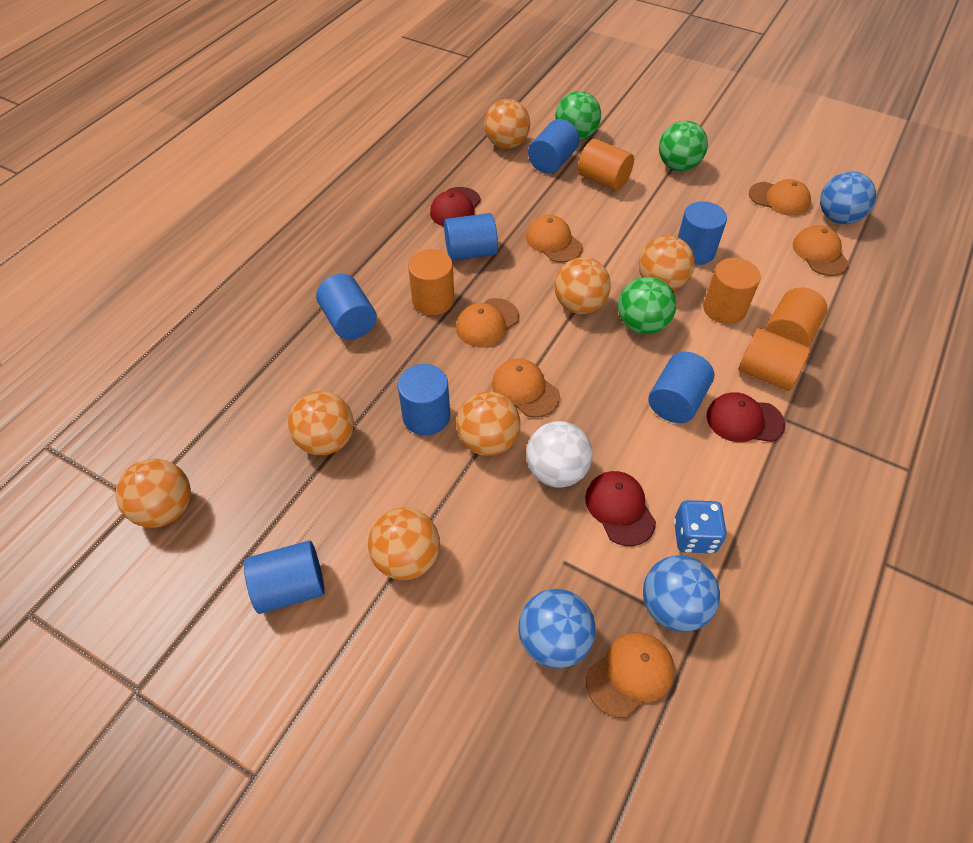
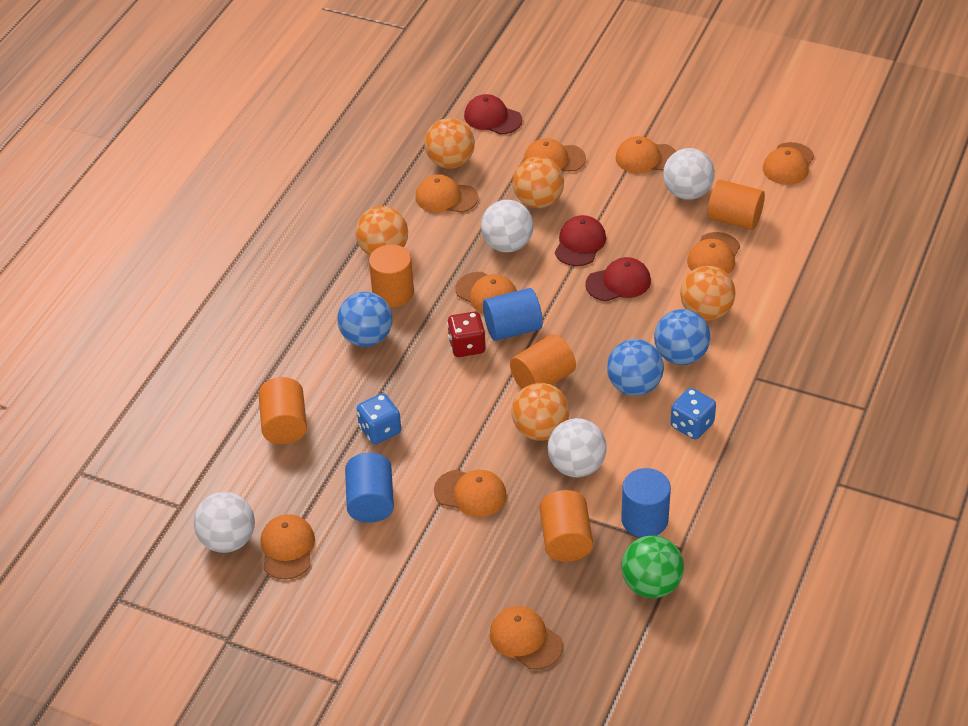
blue cylinder: 7 -> 3
blue dice: 1 -> 2
green ball: 3 -> 1
orange ball: 7 -> 5
orange cap: 6 -> 9
red dice: 0 -> 1
white ball: 1 -> 4

